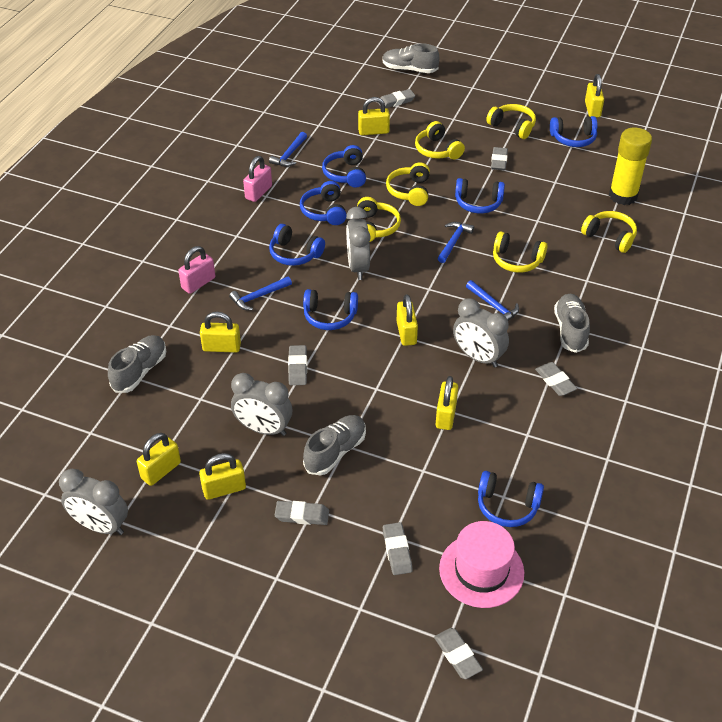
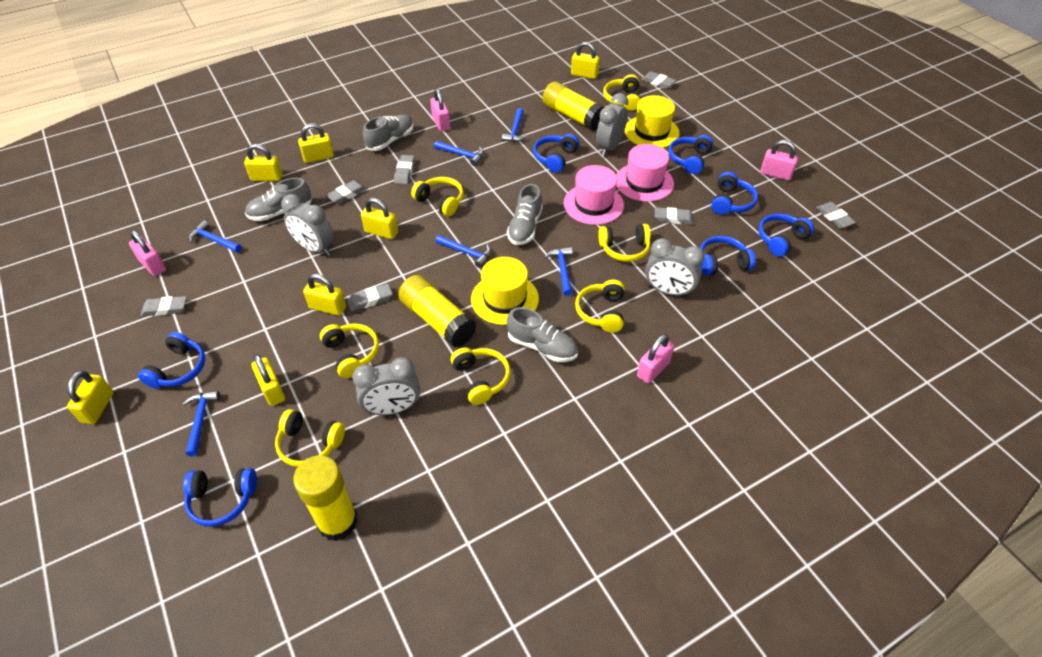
blue hammer: 4 -> 6
pink hat: 1 -> 2
pink padlock: 2 -> 4
yellow glue stick: 1 -> 3
yellow hat: 0 -> 2
yellow headphones: 6 -> 7

